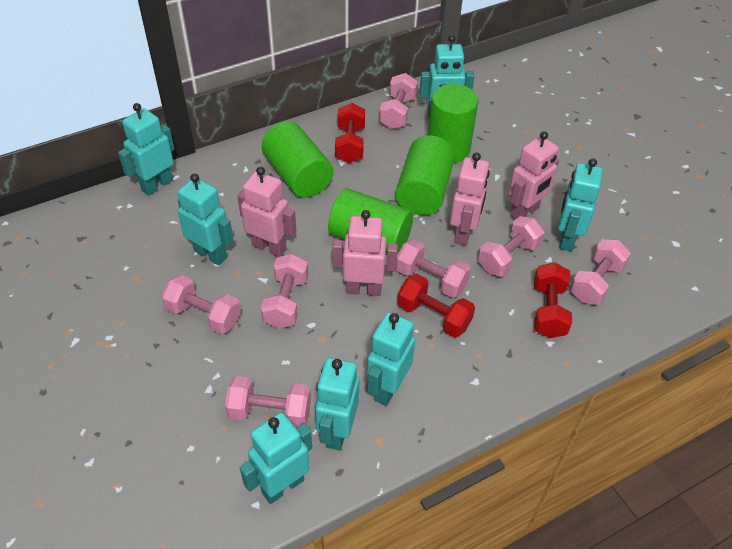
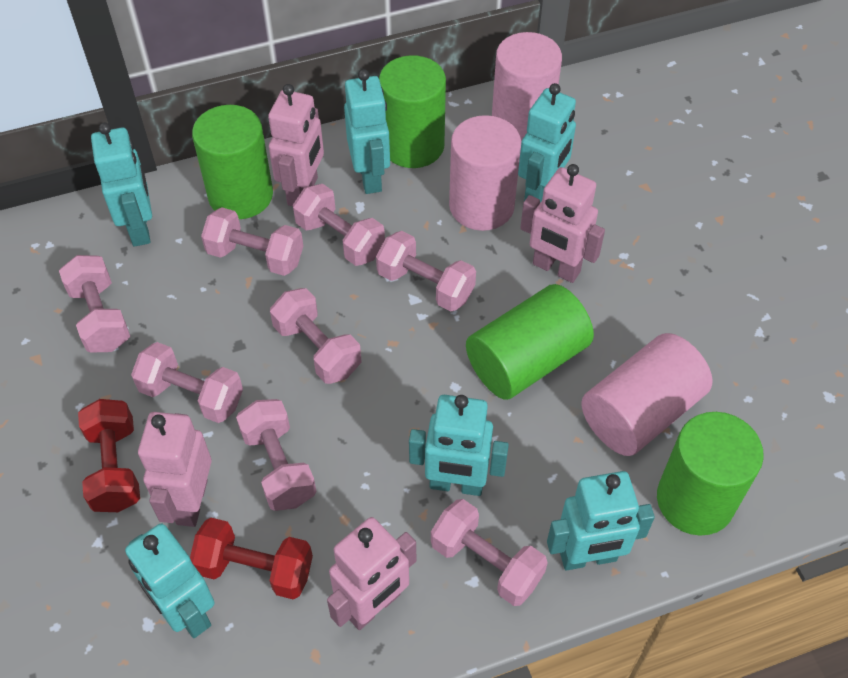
pink cylinder: 0 -> 3
pink dumbbell: 7 -> 8
red dumbbell: 3 -> 2
turquoise robot: 7 -> 6

